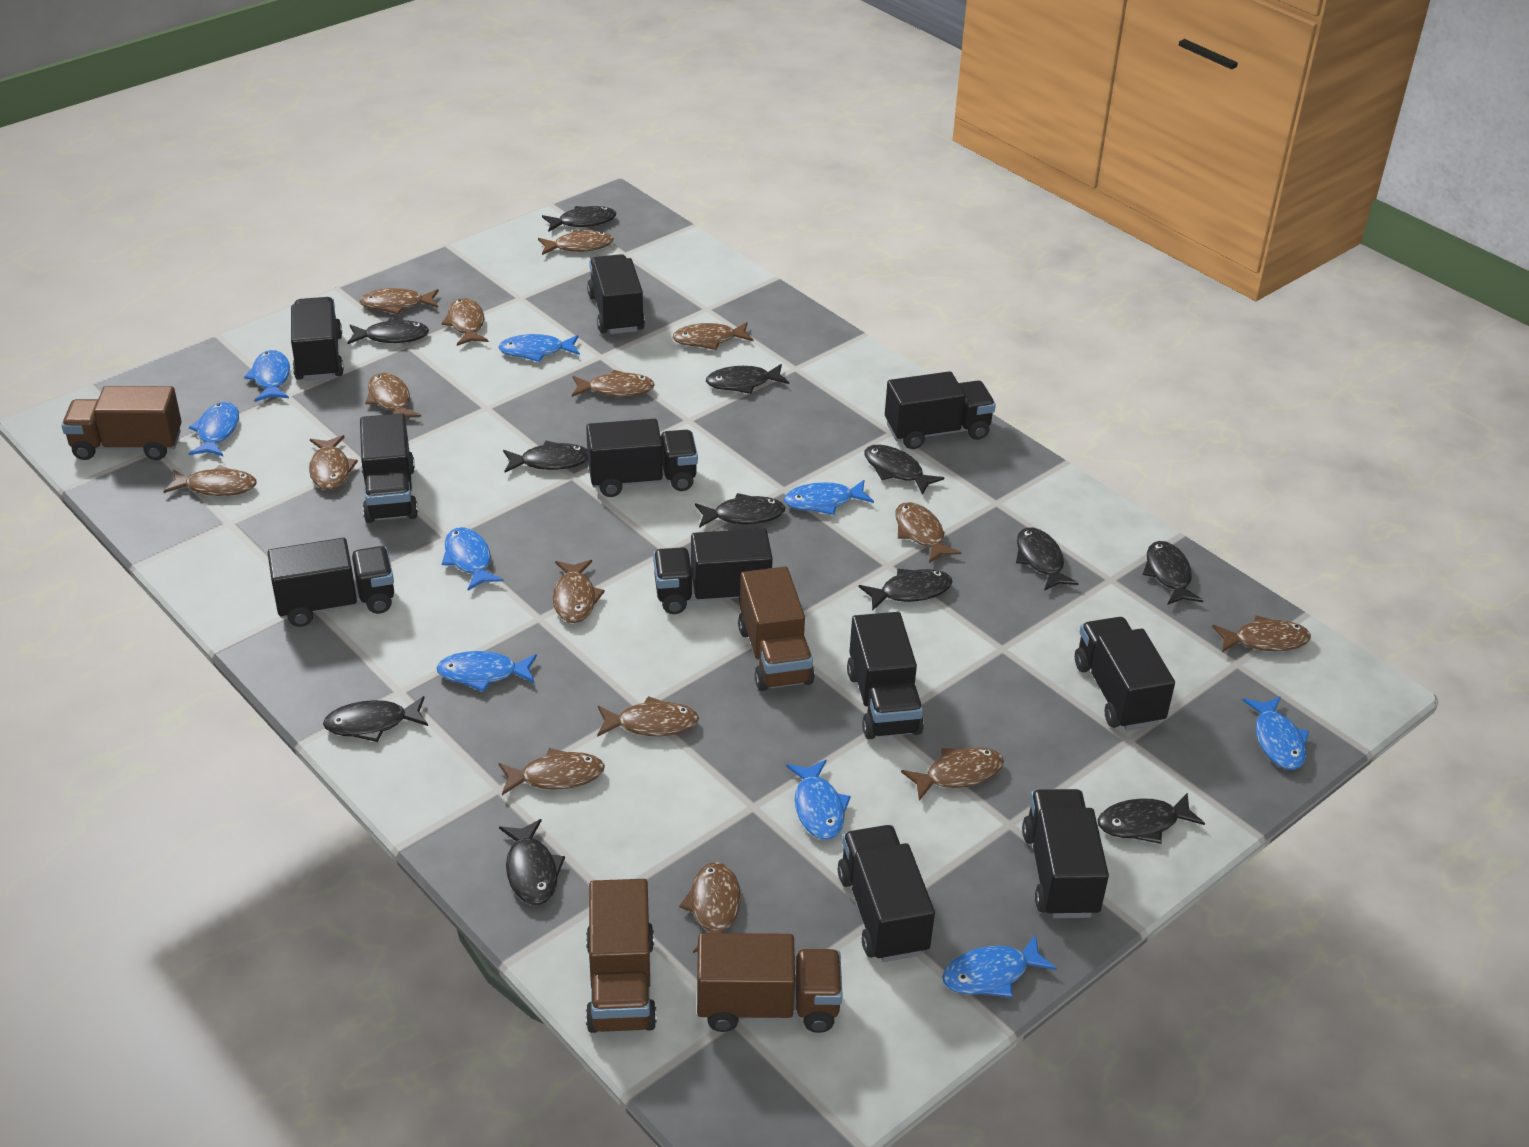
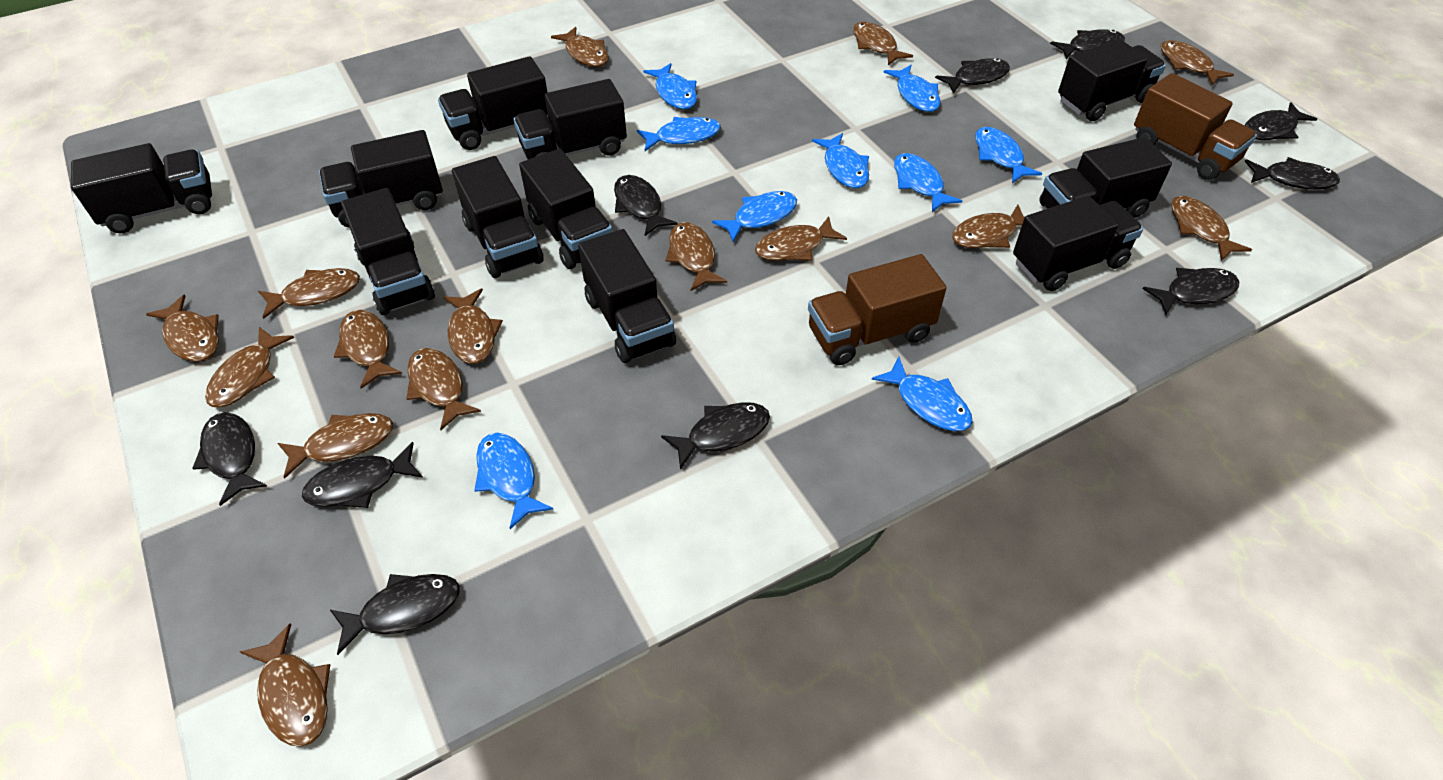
black fish: 12 -> 10
brown truck: 4 -> 2

